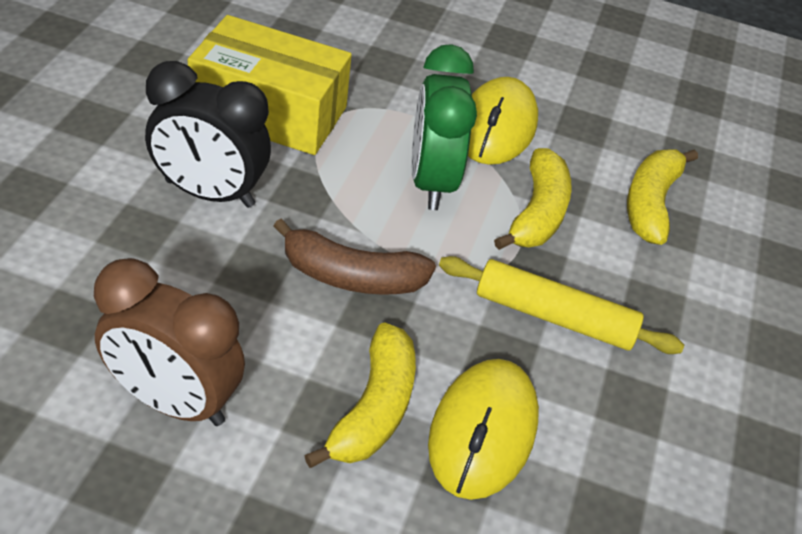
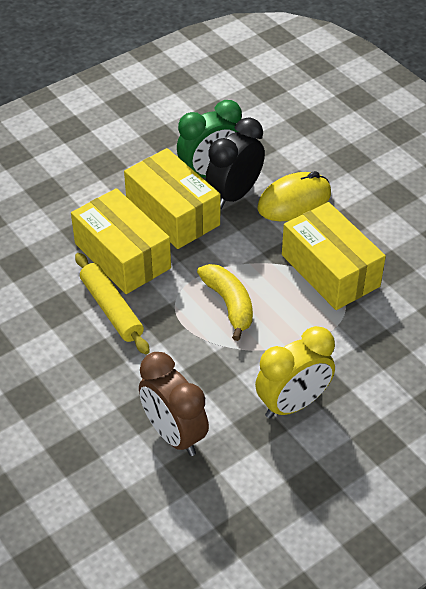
brown banana: 1 -> 0
yellow banana: 3 -> 1
yellow box: 1 -> 3
yellow clock: 0 -> 1
yellow mouse: 2 -> 1

